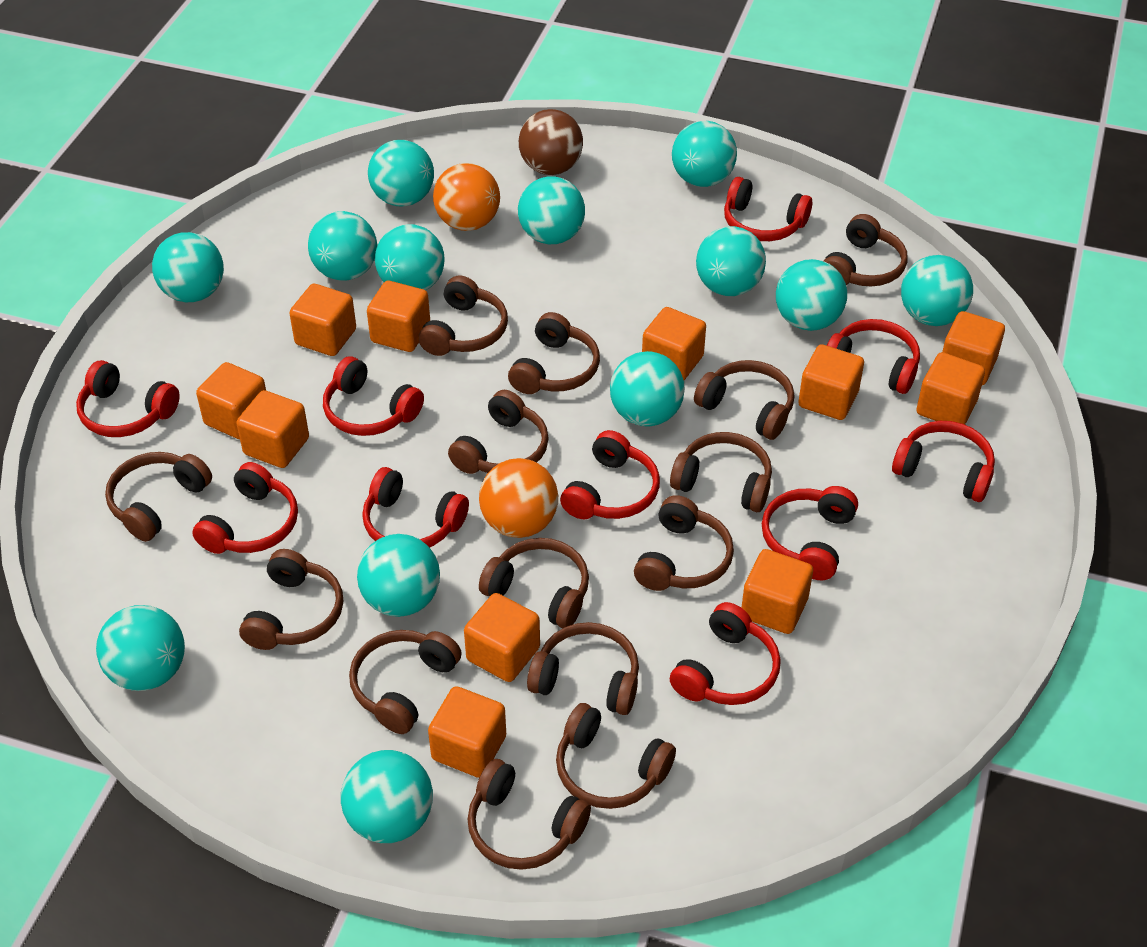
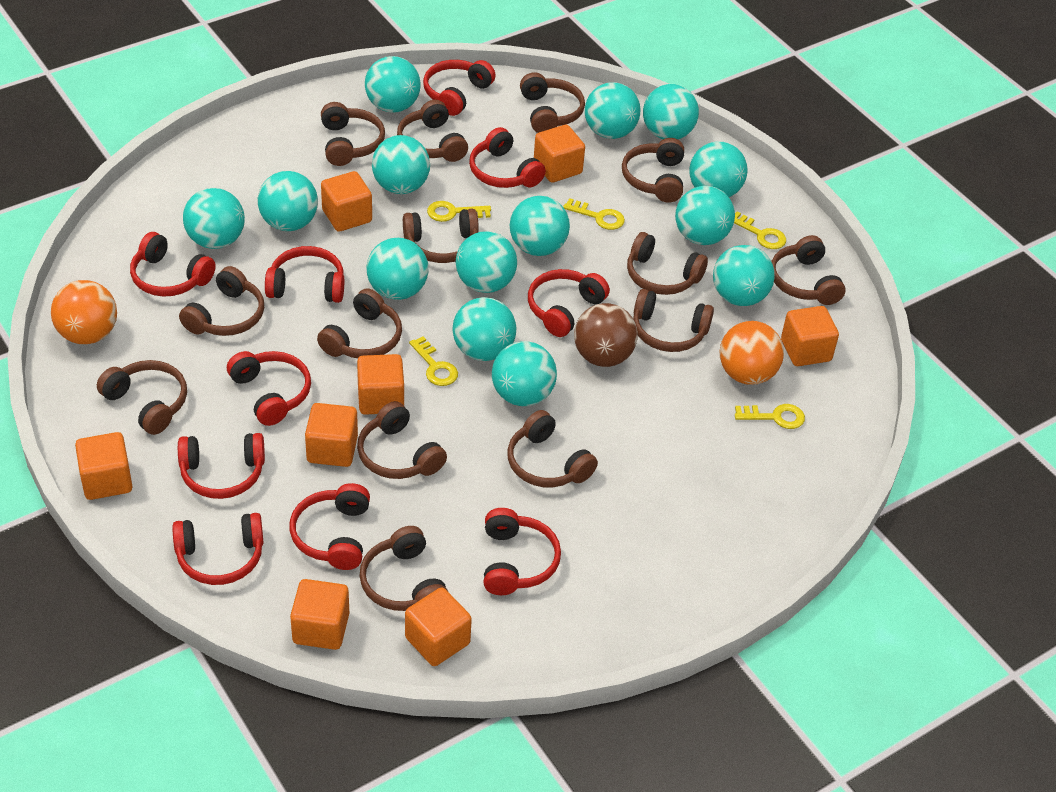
orange cube: 11 -> 8
turquoise ball: 13 -> 14
yellow key: 0 -> 5

